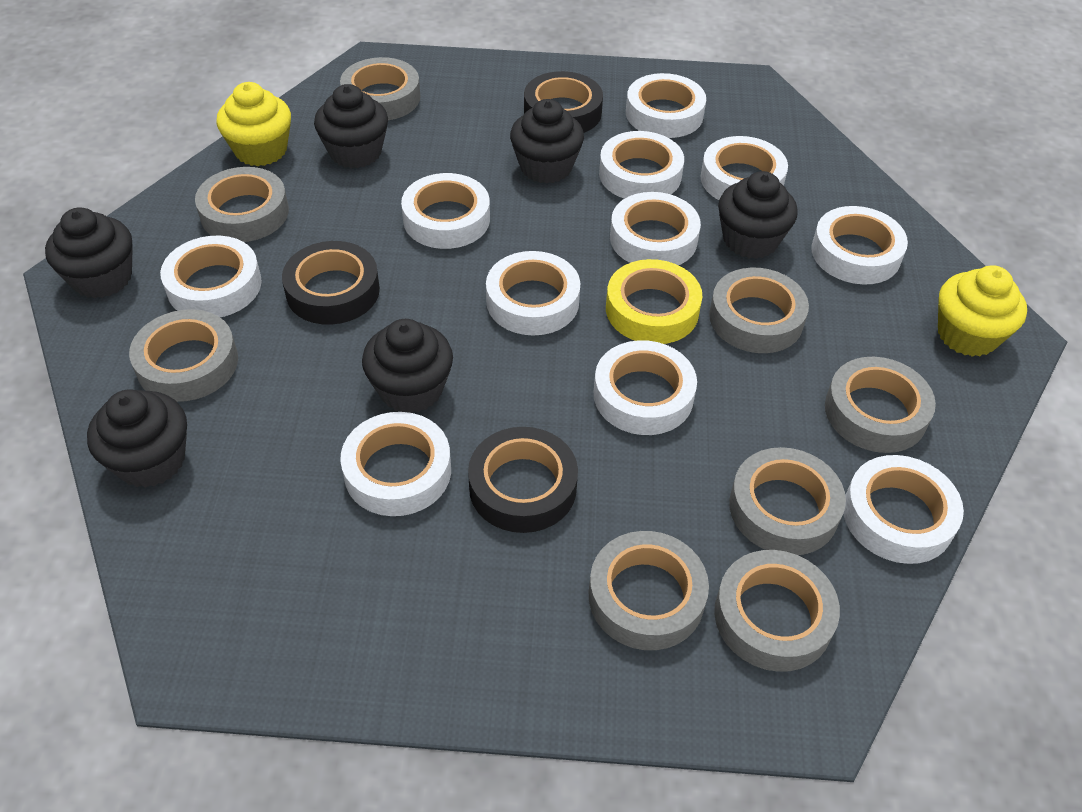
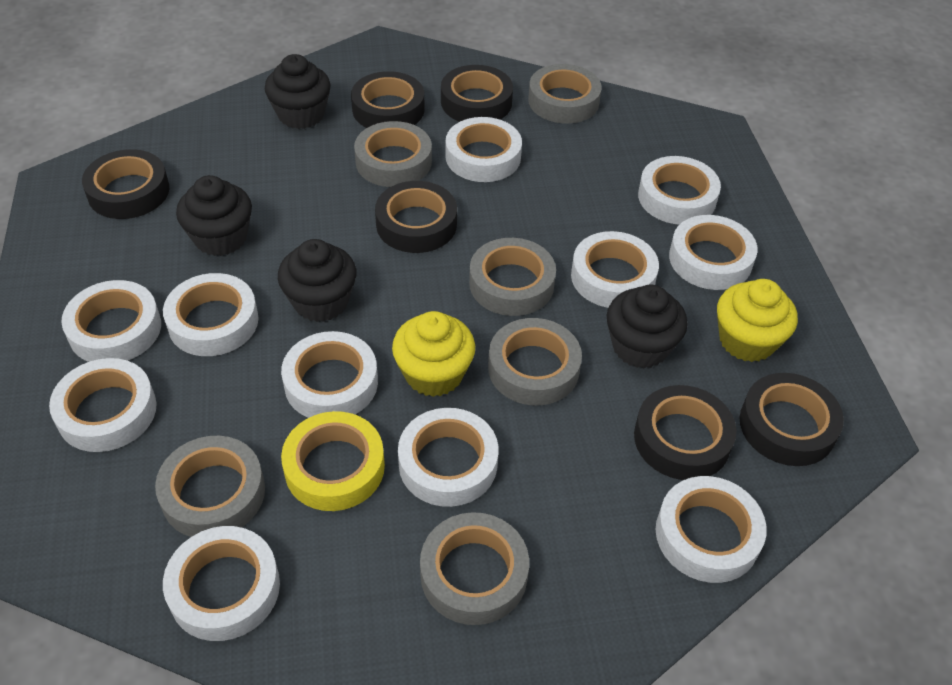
black cupcake: 6 -> 4
black tape: 3 -> 6
grey tape: 8 -> 6

